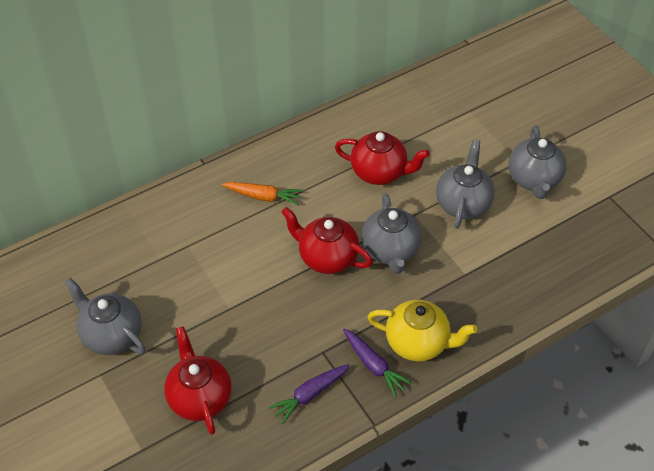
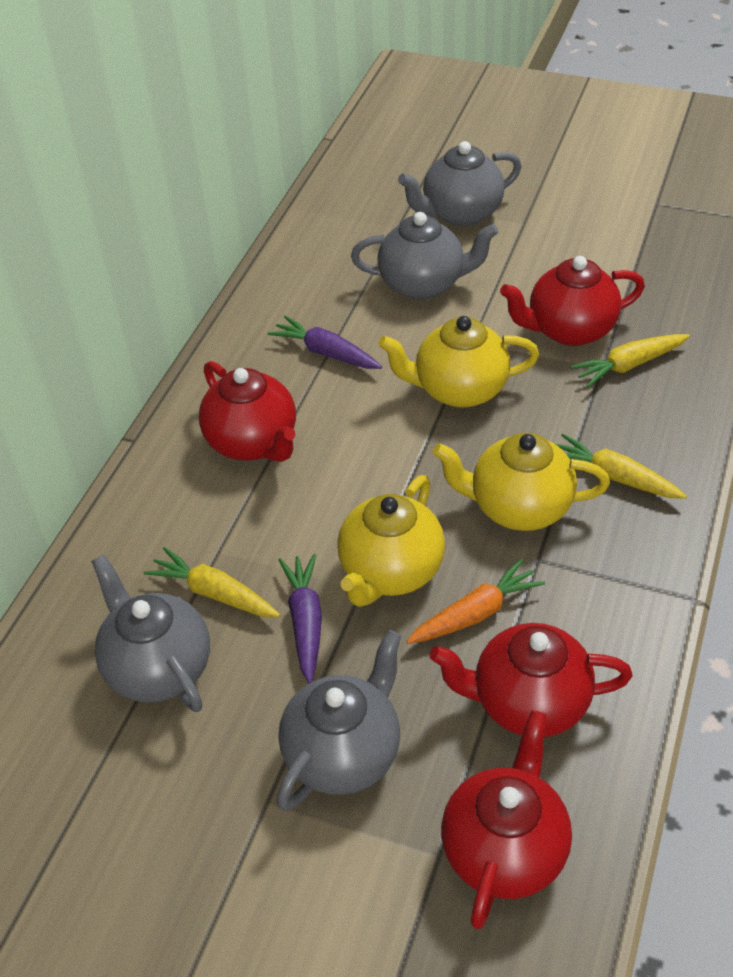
red teapot: 3 -> 4
yellow carrot: 0 -> 3
yellow teapot: 1 -> 3

